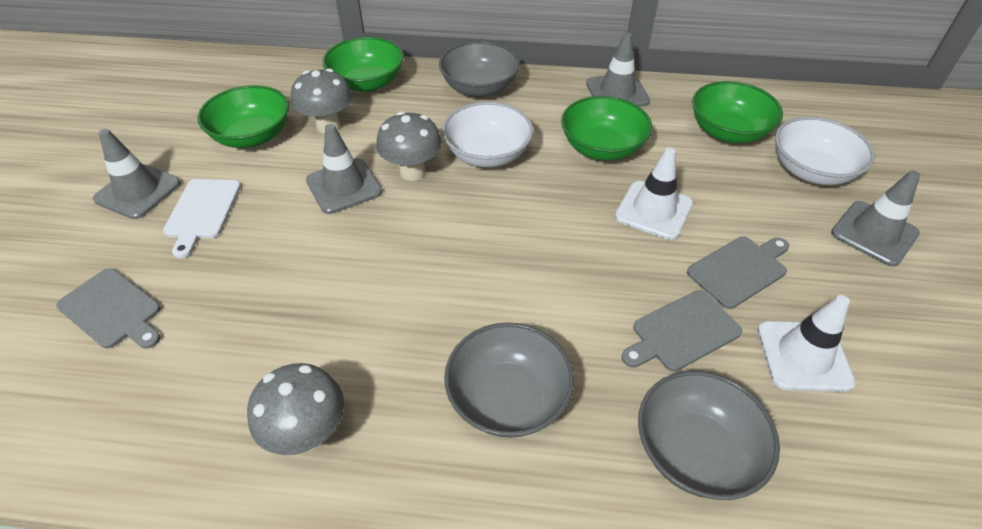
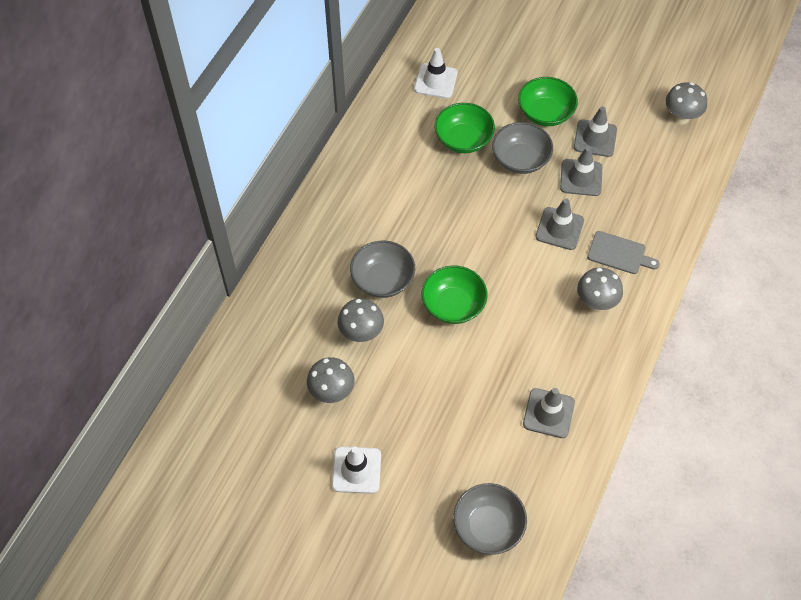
green bowl: 4 -> 3
grey cutting board: 3 -> 1
grey mushroom: 3 -> 4
white bowl: 2 -> 0
white cutting board: 1 -> 0

